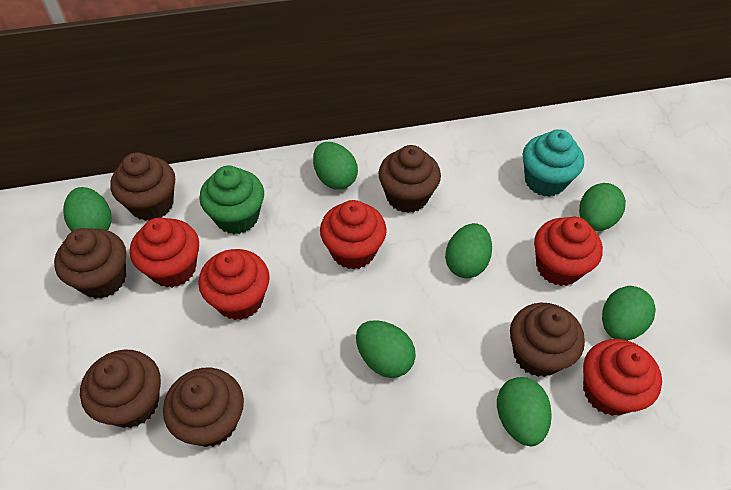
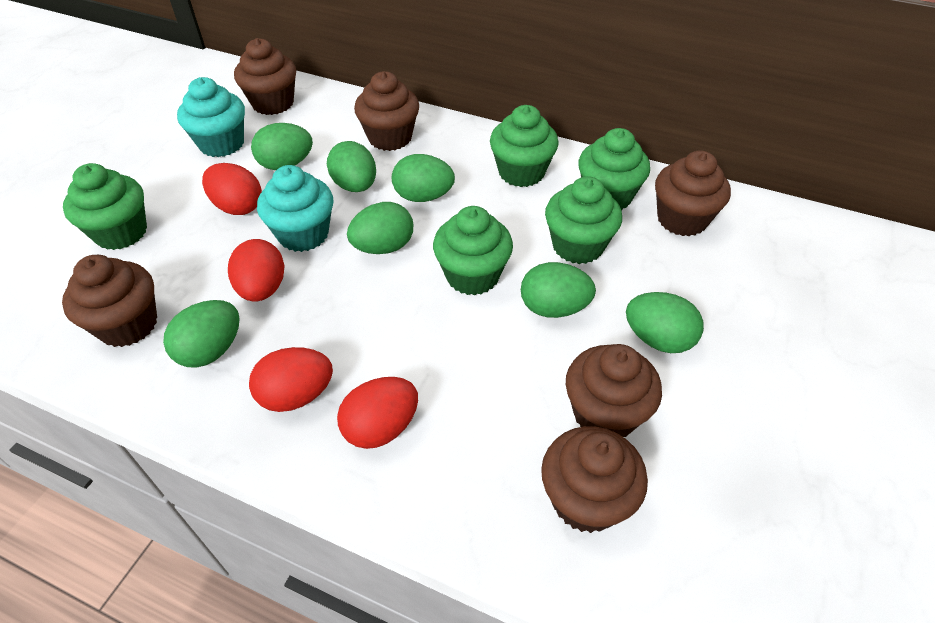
green cupcake: 1 -> 5
red cupcake: 5 -> 0
red egg: 0 -> 4
turquoise cupcake: 1 -> 2

